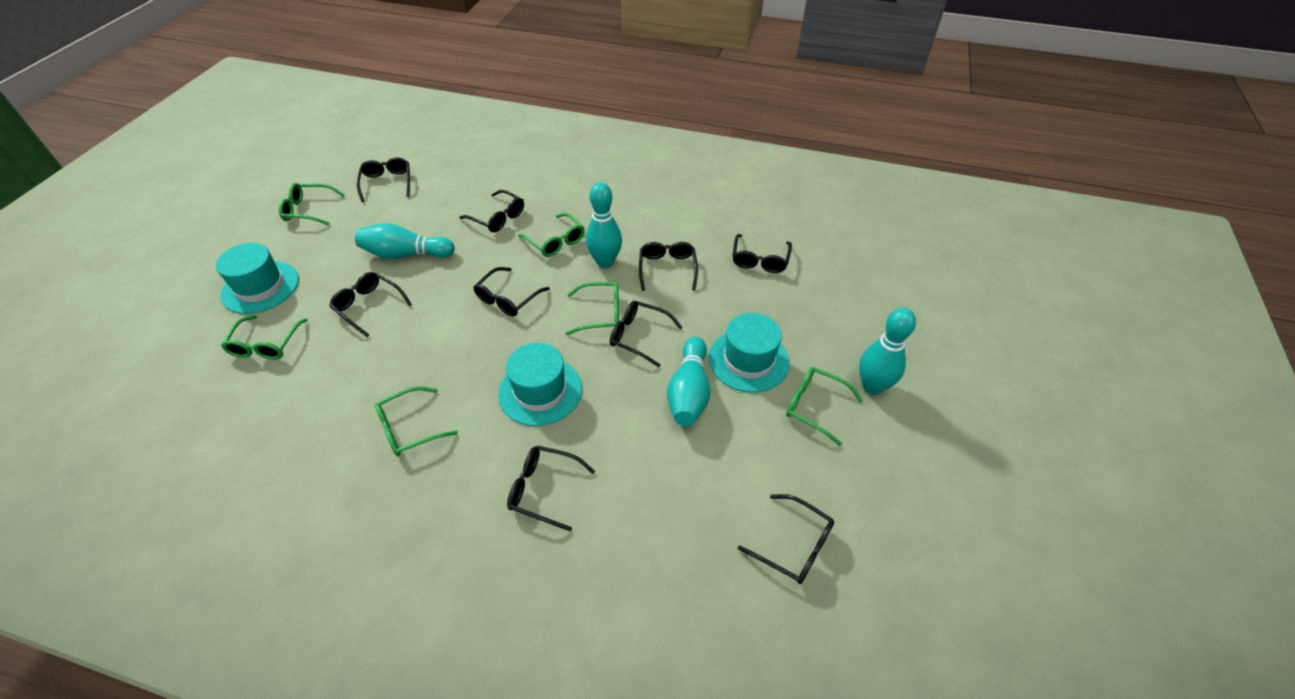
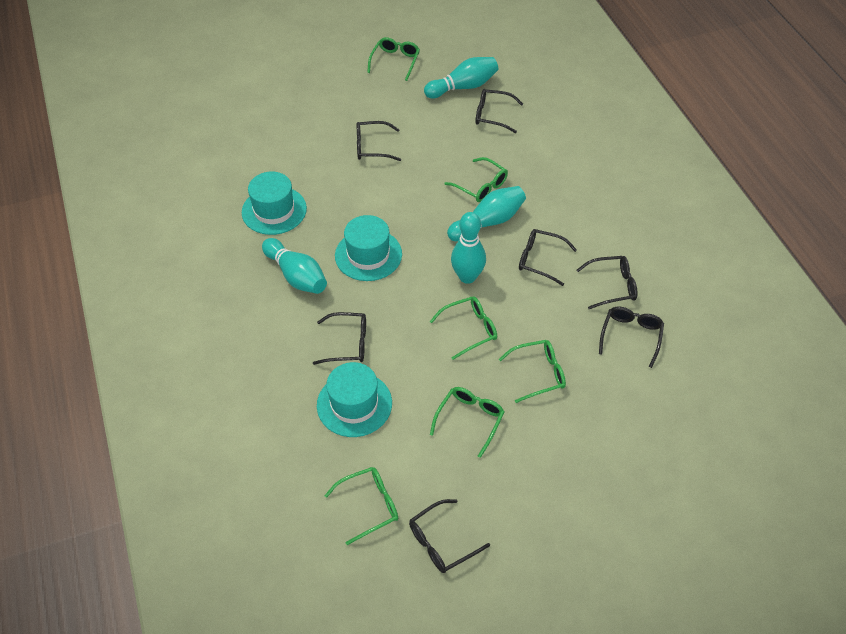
black glasses: 9 -> 7

